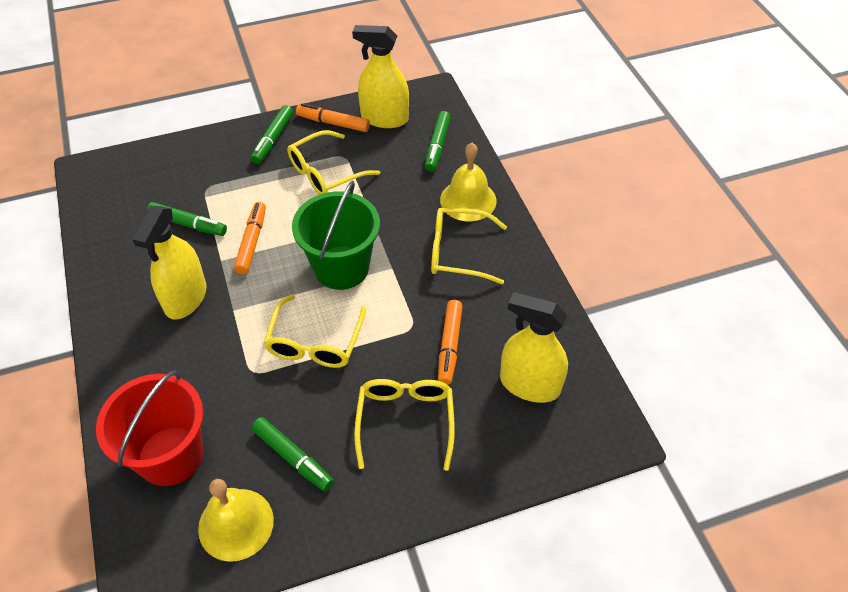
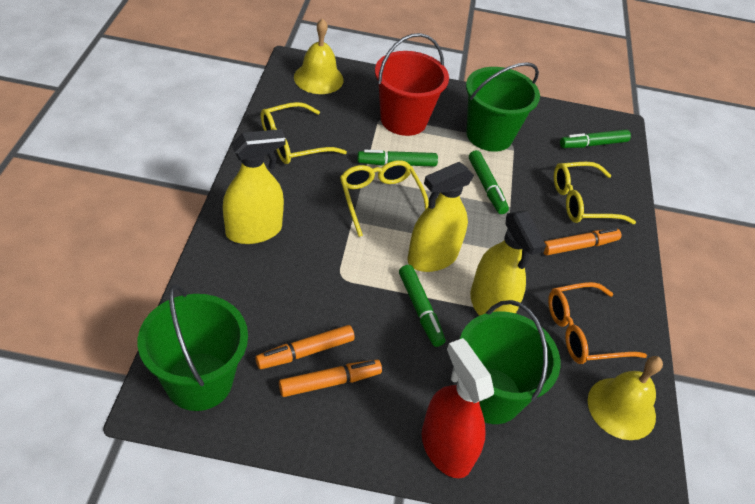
green bucket: 1 -> 3
orange glasses: 0 -> 1
red spray bottle: 0 -> 1
yellow glasses: 4 -> 3

